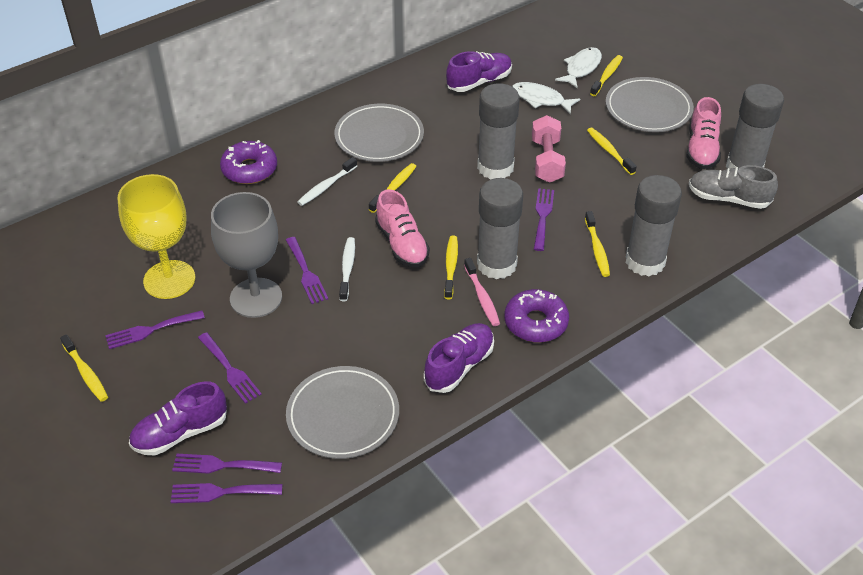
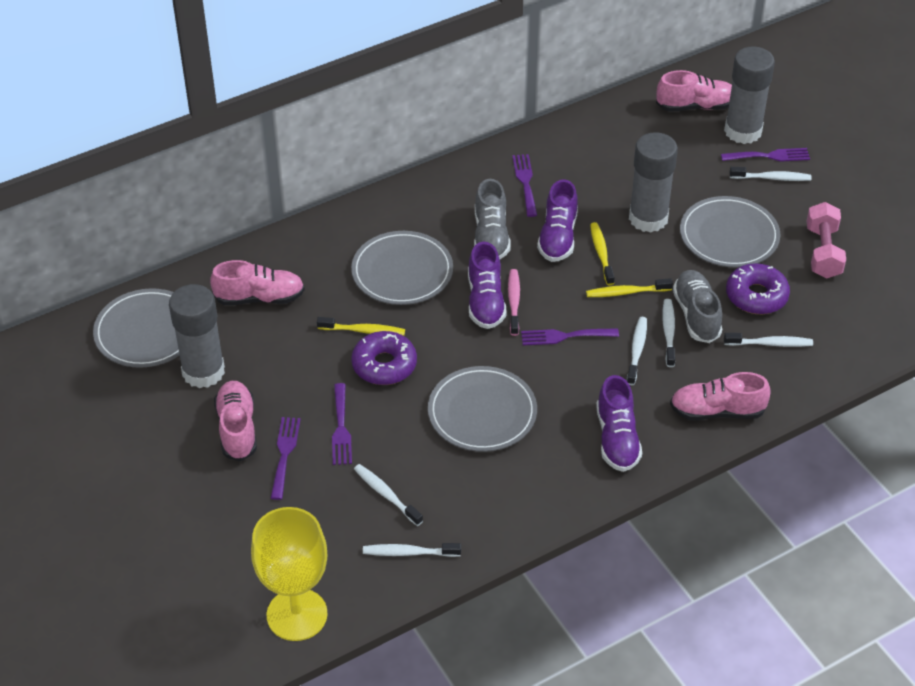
grey glue stick: 4 -> 3
grey goblet: 1 -> 0
grey plate: 3 -> 4
grey shoe: 1 -> 2
pink shoe: 2 -> 4
purple fork: 6 -> 5
white fish: 2 -> 0
white toothbrush: 2 -> 6
yellow toothbrush: 6 -> 3

